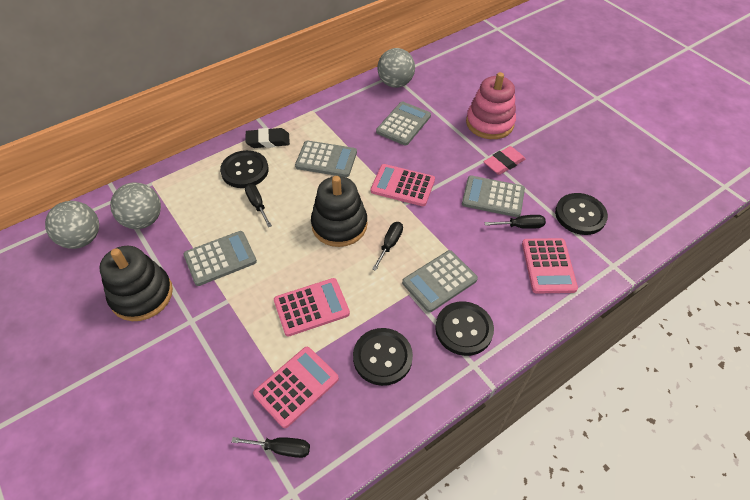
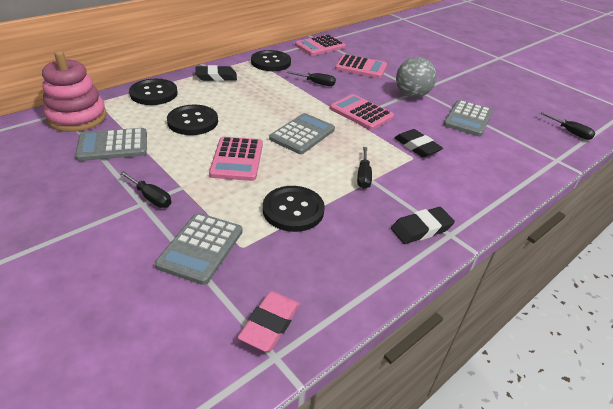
black eraser: 1 -> 3
black stacking toy: 2 -> 0
grey ball: 3 -> 1
grey calculator: 5 -> 4

